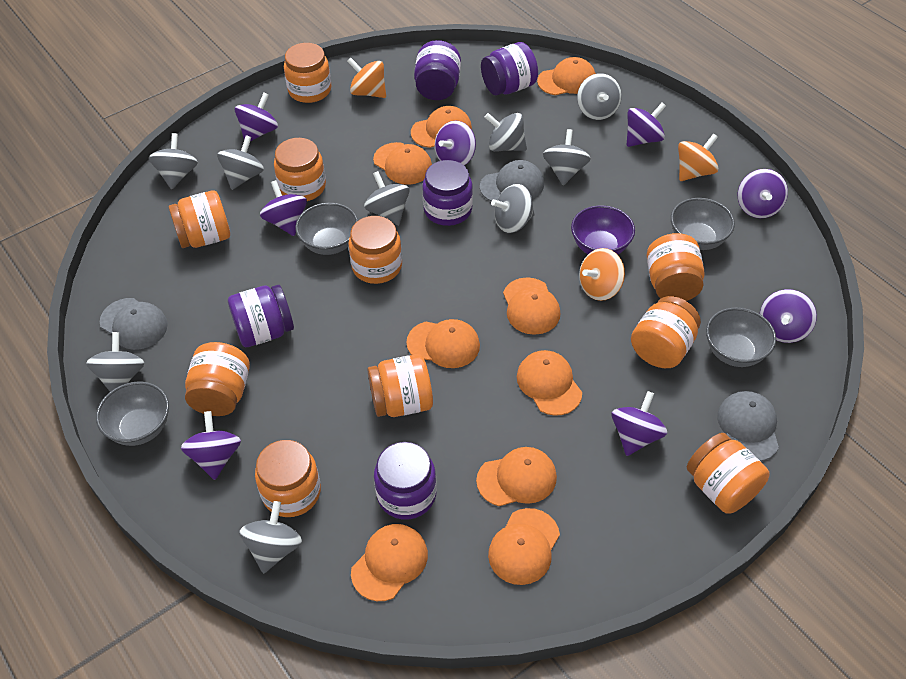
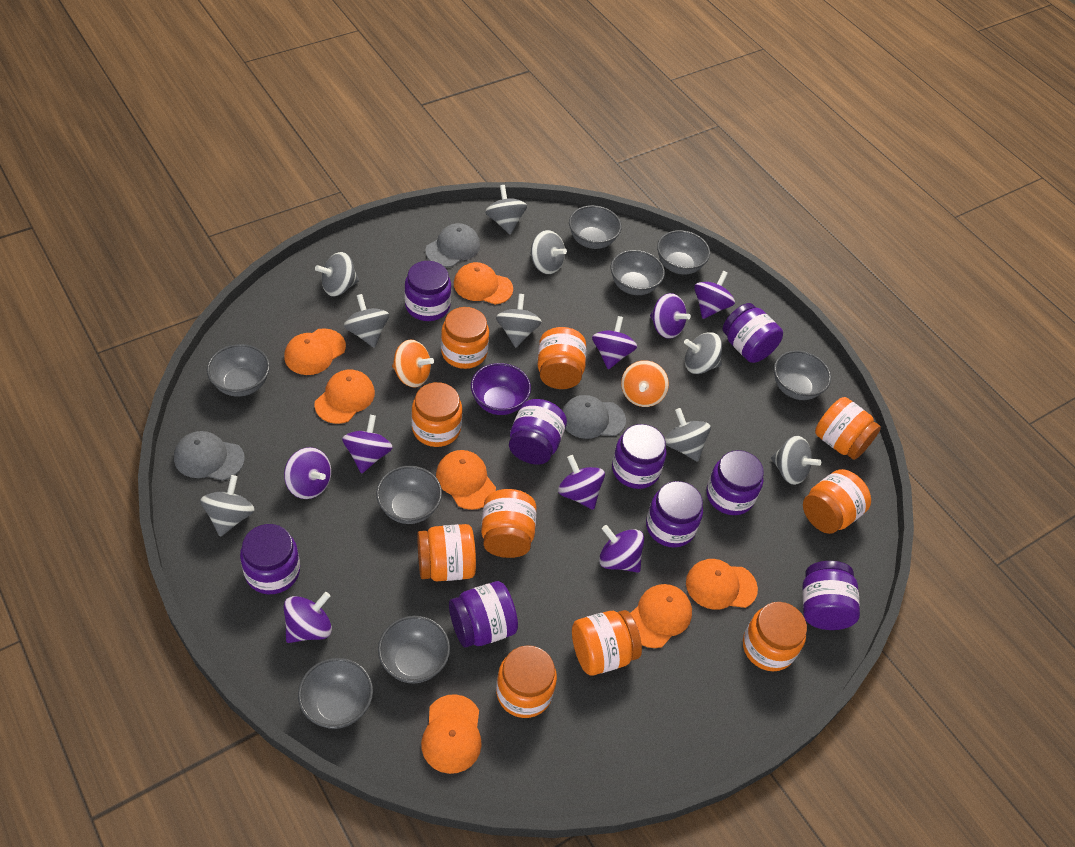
grey bowl: 4 -> 8
orange cap: 9 -> 7
orange spinning top: 3 -> 2
purple jar: 5 -> 9

